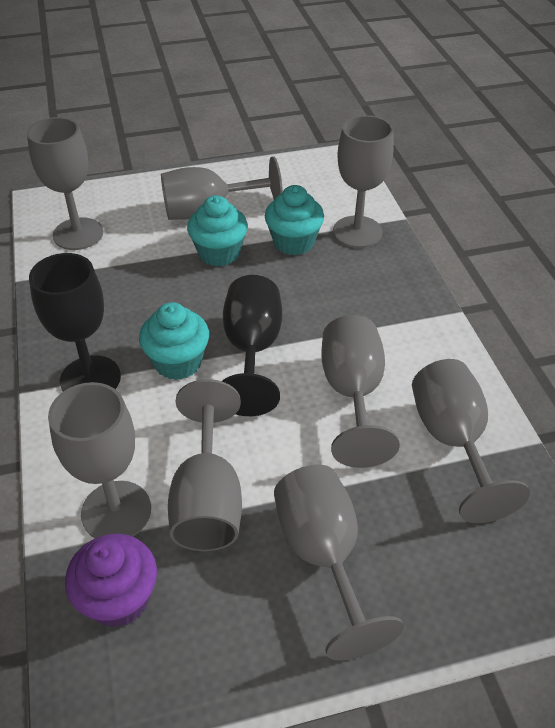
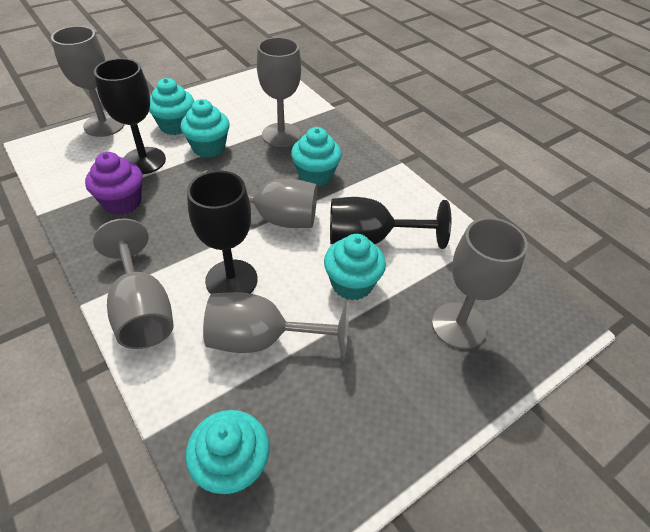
black goblet: 2 -> 3
grey goblet: 8 -> 6
turquoise cupcake: 3 -> 5

